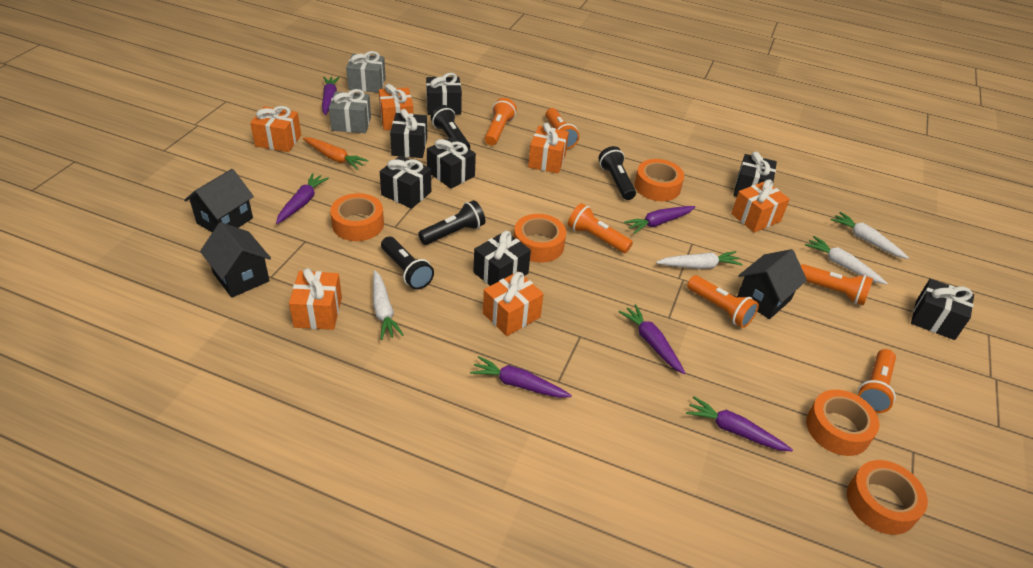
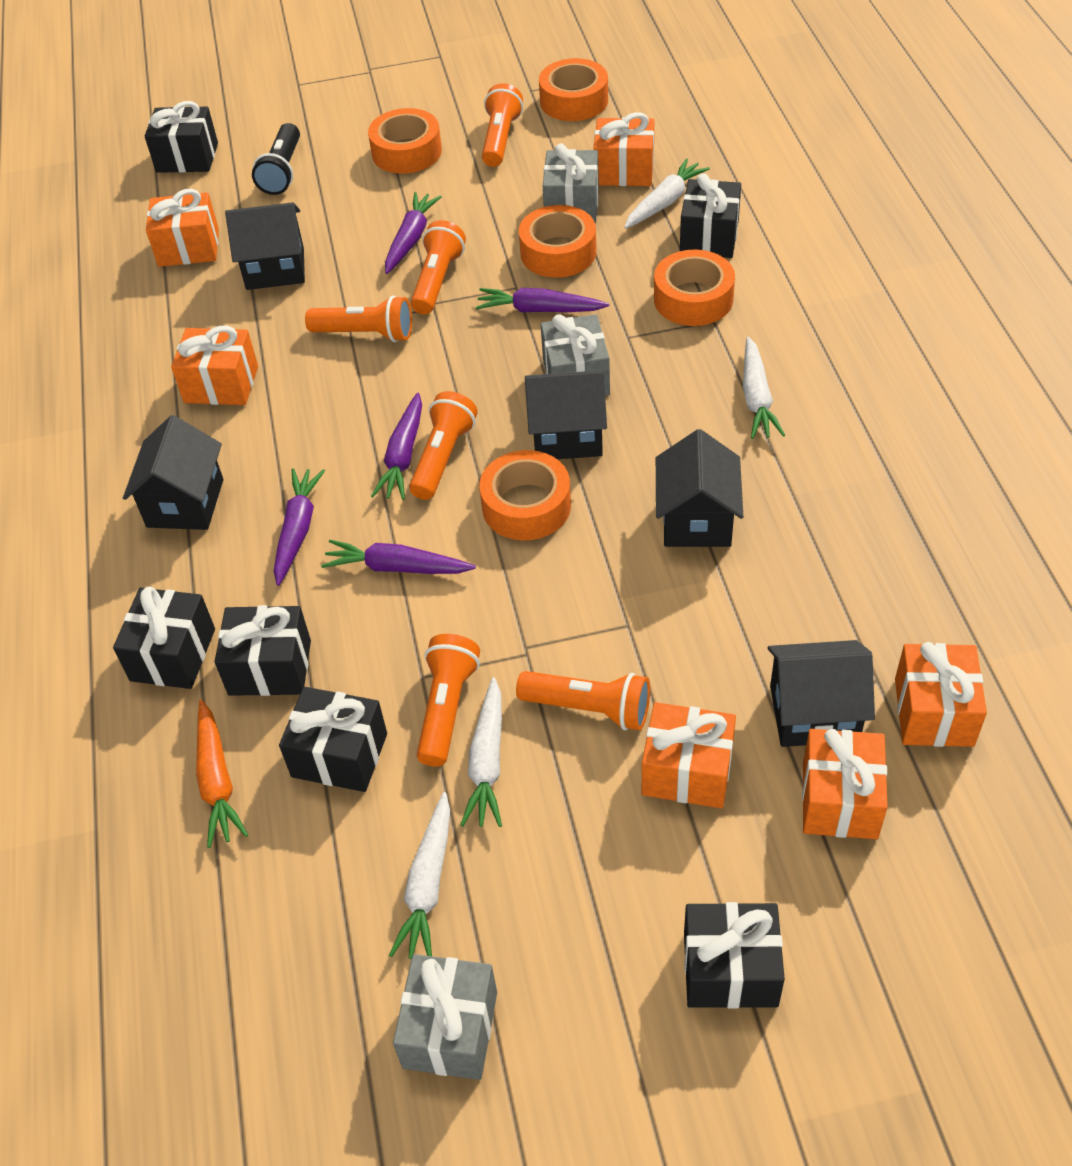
black flashlight: 4 -> 1
black gift: 7 -> 6
black house: 3 -> 5
grey gift: 2 -> 3
purple carrot: 6 -> 5

